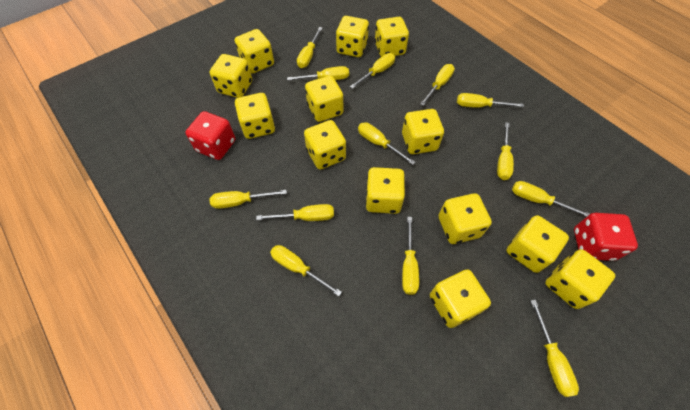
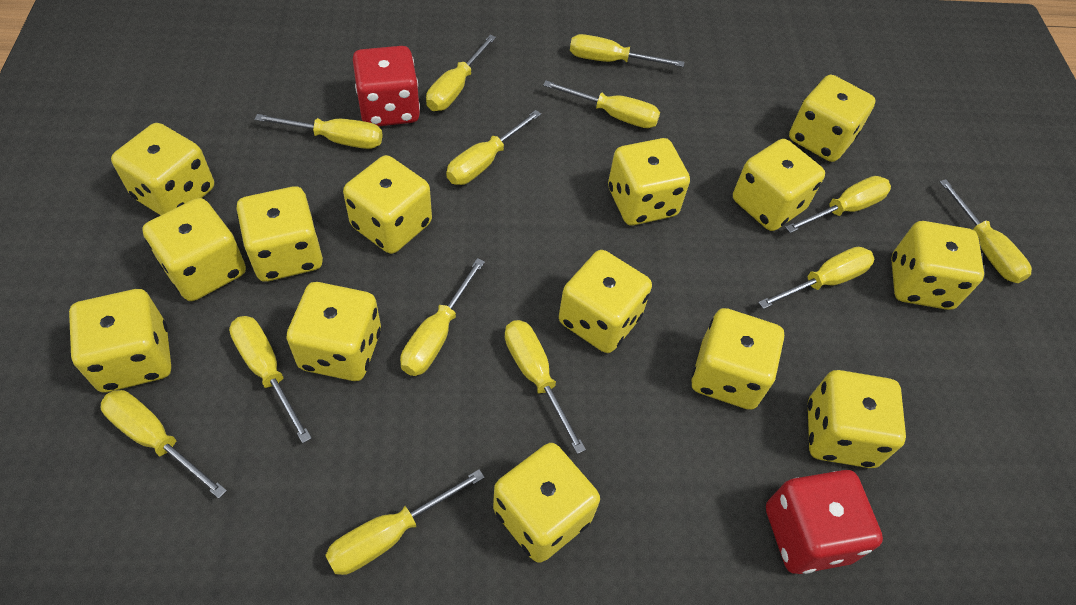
yellow dice: 13 -> 14

